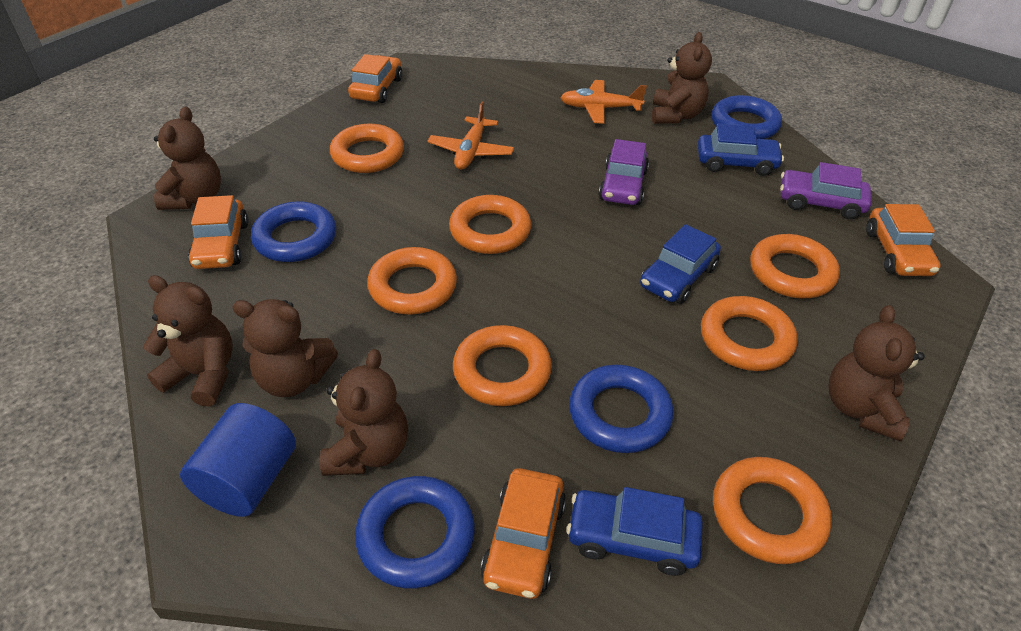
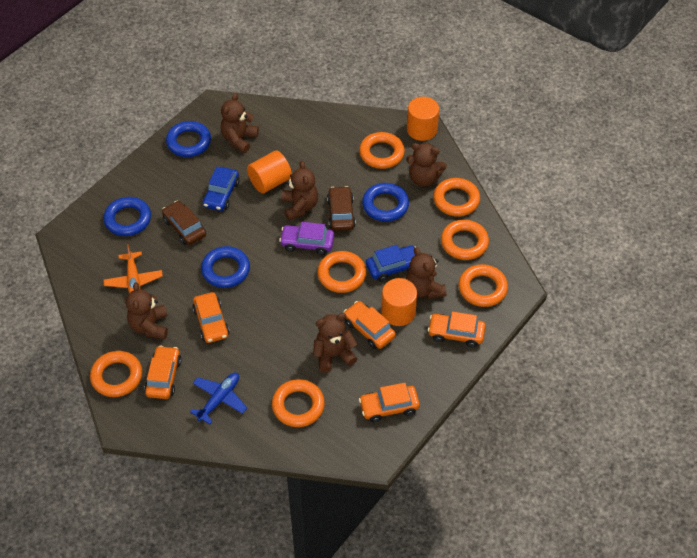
blue car: 3 -> 2
blue cylinder: 1 -> 0
blue plane: 0 -> 1
brown car: 0 -> 2
orange car: 4 -> 5
orange cylinder: 0 -> 3
orange plane: 2 -> 1
purple car: 2 -> 1

